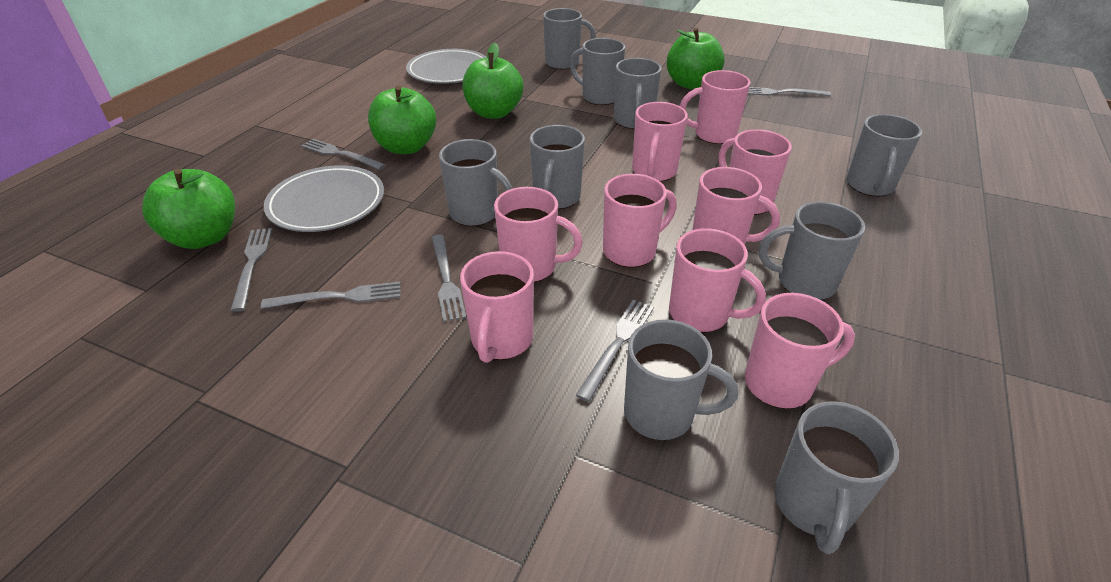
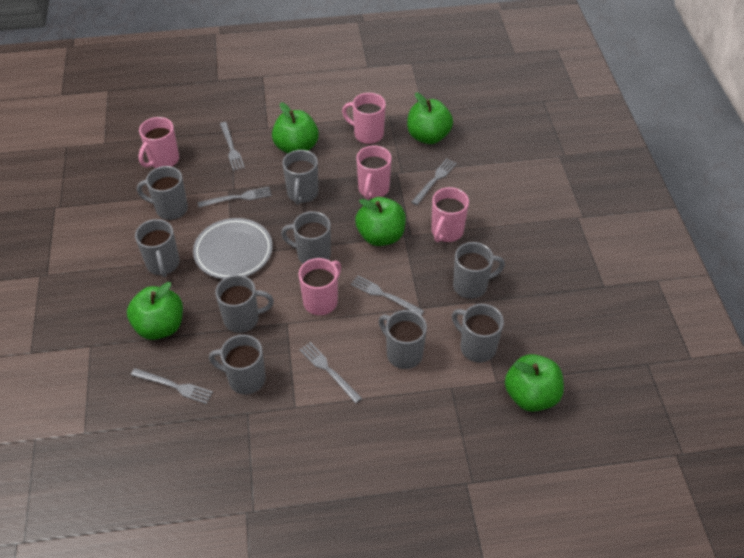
green apple: 4 -> 5
grey plate: 2 -> 1
pink mug: 9 -> 5

